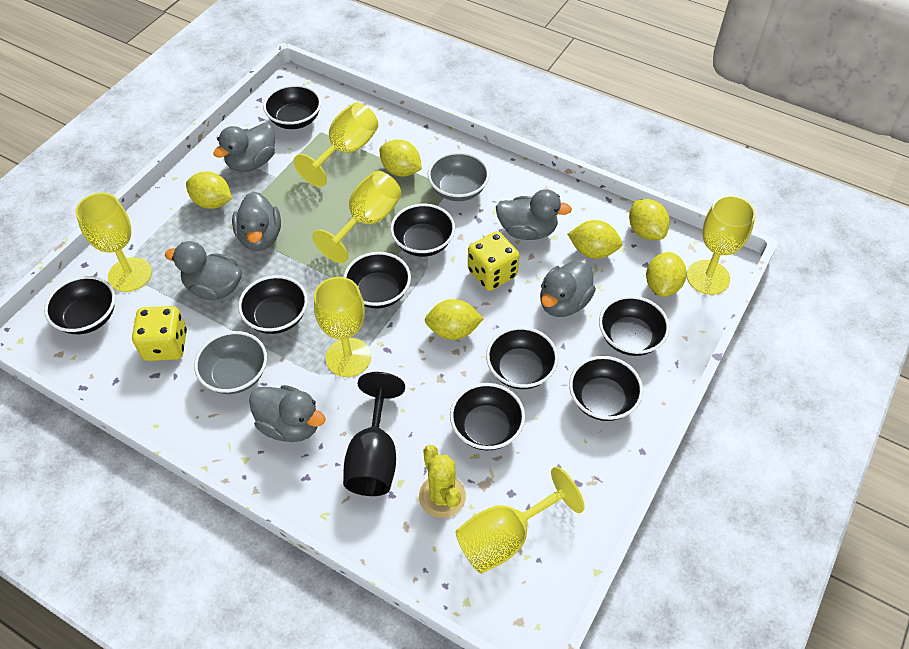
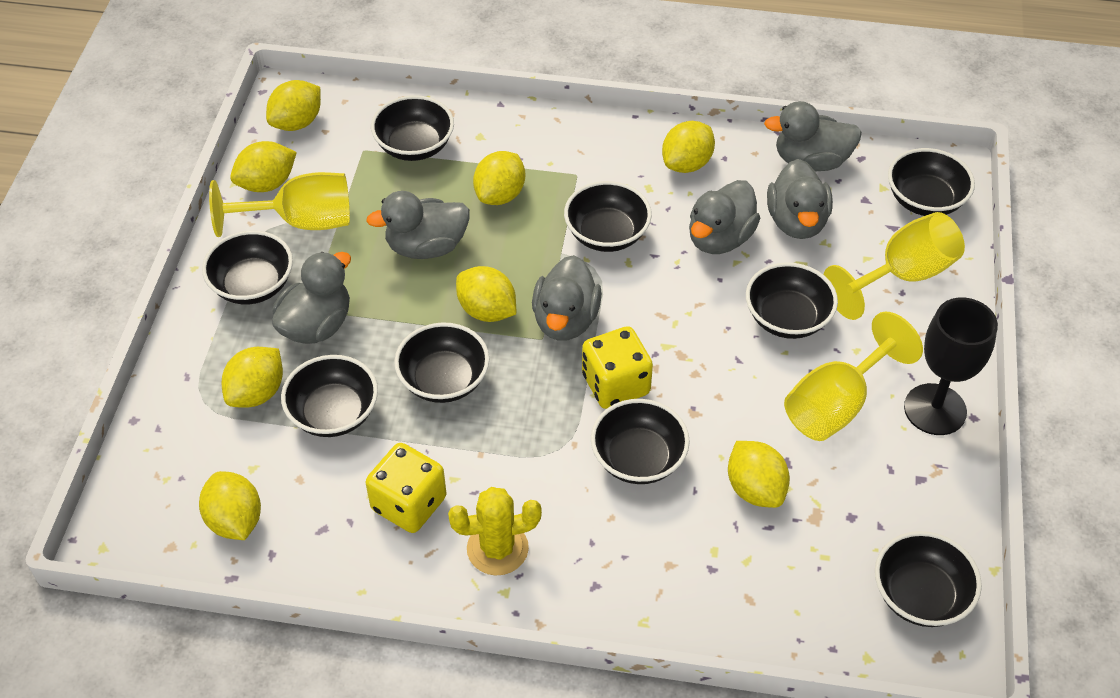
grey bowl: 2 -> 0
yellow goblet: 6 -> 3
yellow lemon: 6 -> 8

